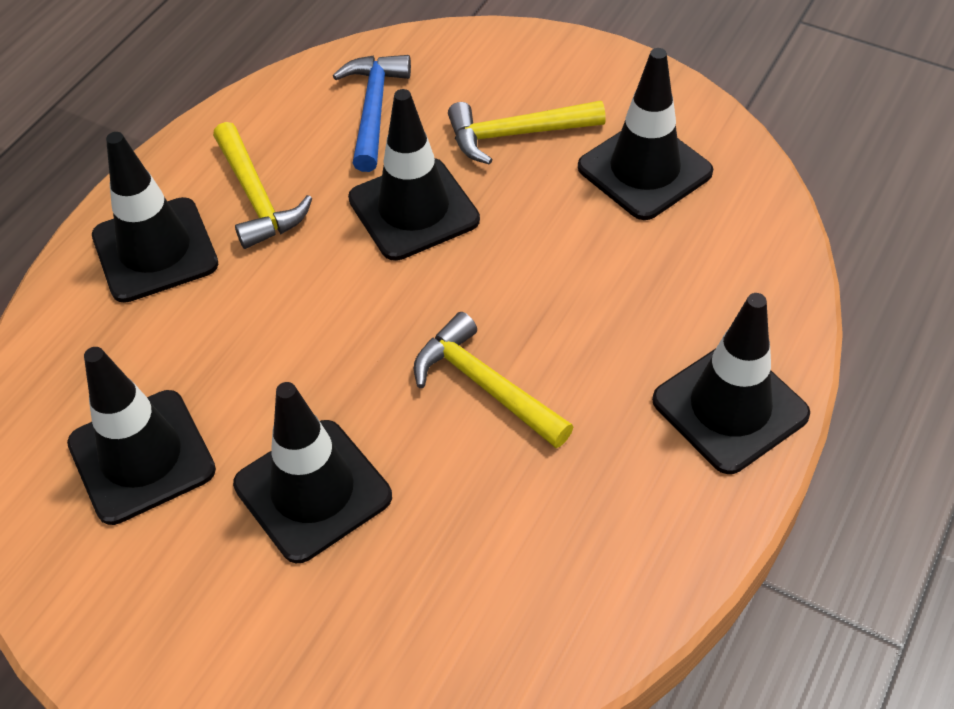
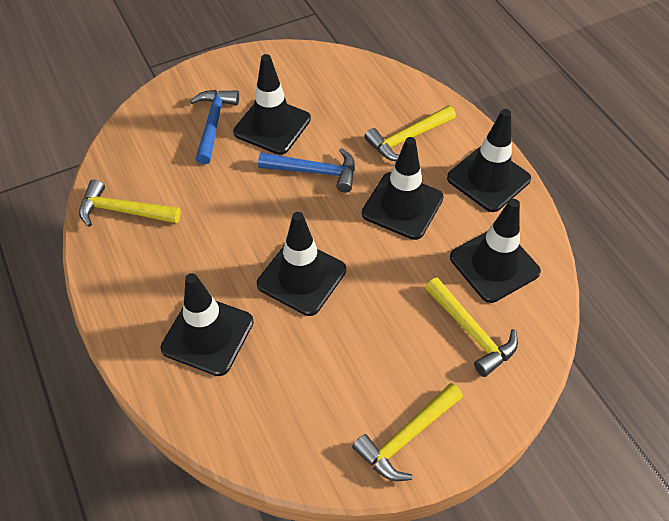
blue hammer: 1 -> 2
yellow hammer: 3 -> 4

